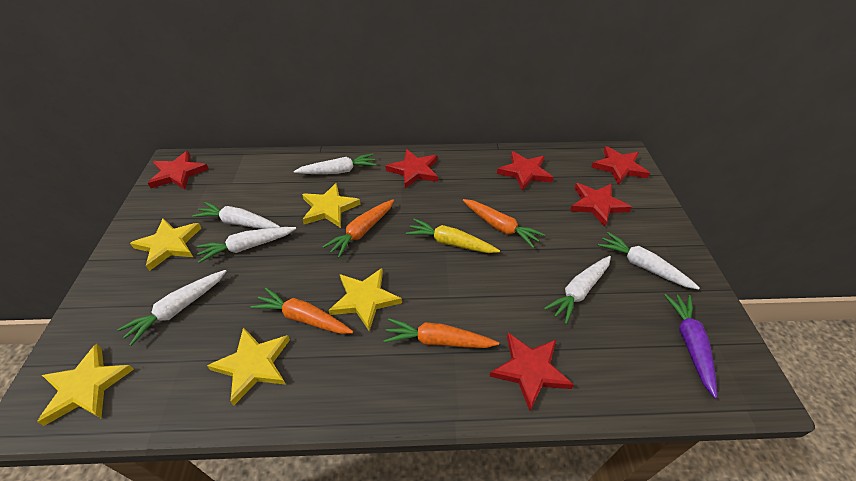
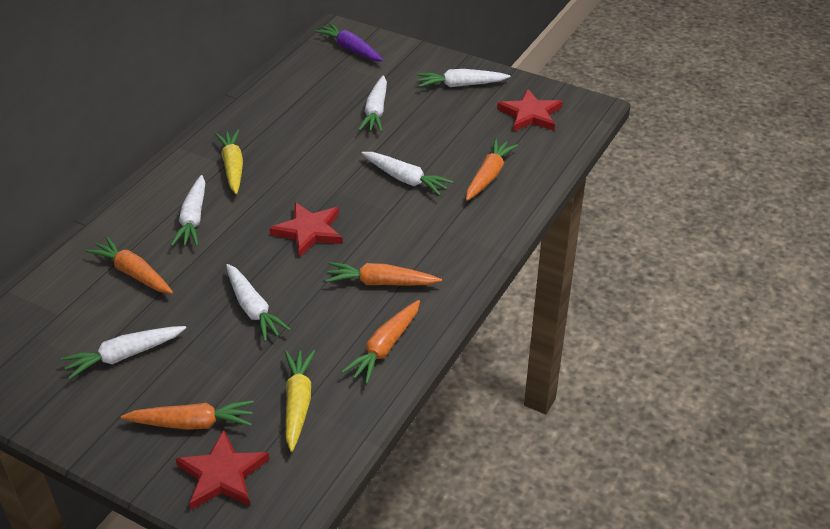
orange carrot: 4 -> 5
red star: 6 -> 3
yellow carrot: 1 -> 2
yellow star: 5 -> 0

